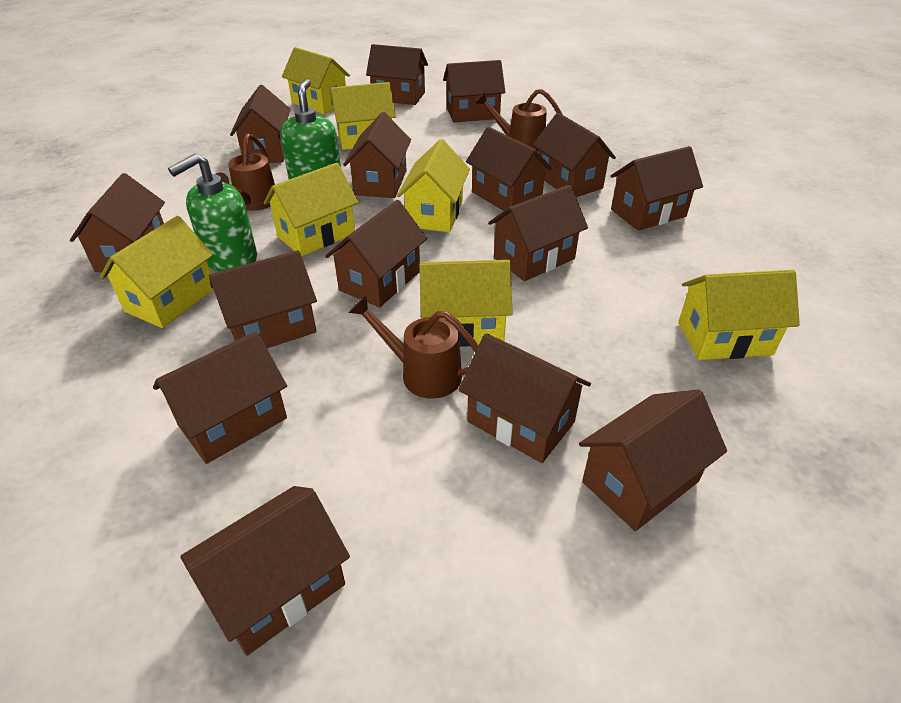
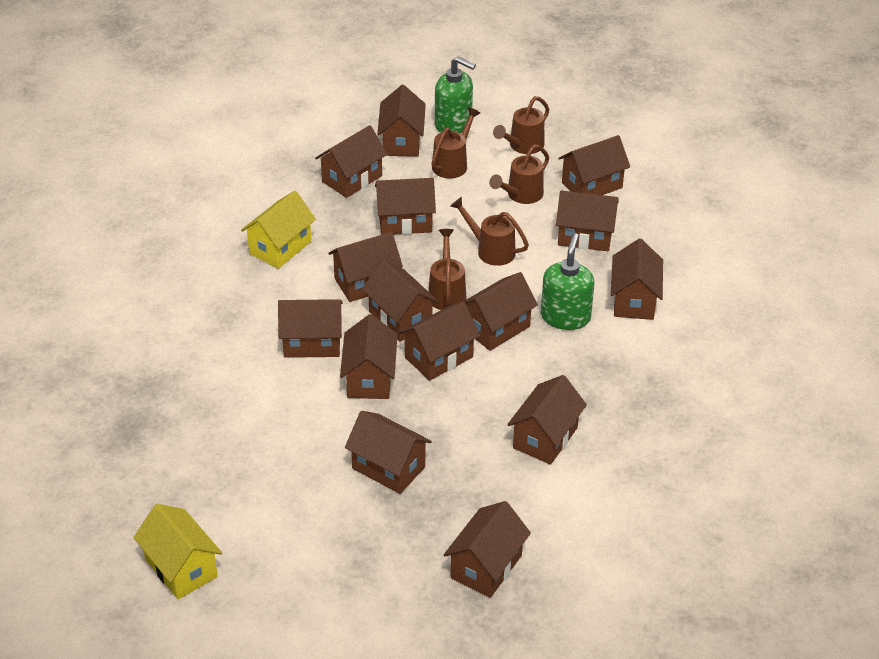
brown watering can: 3 -> 5
yellow house: 7 -> 2

